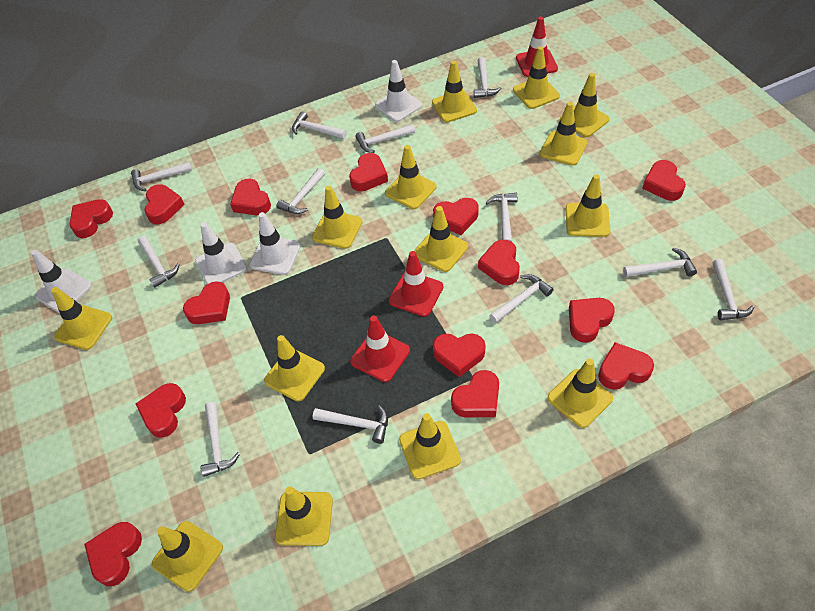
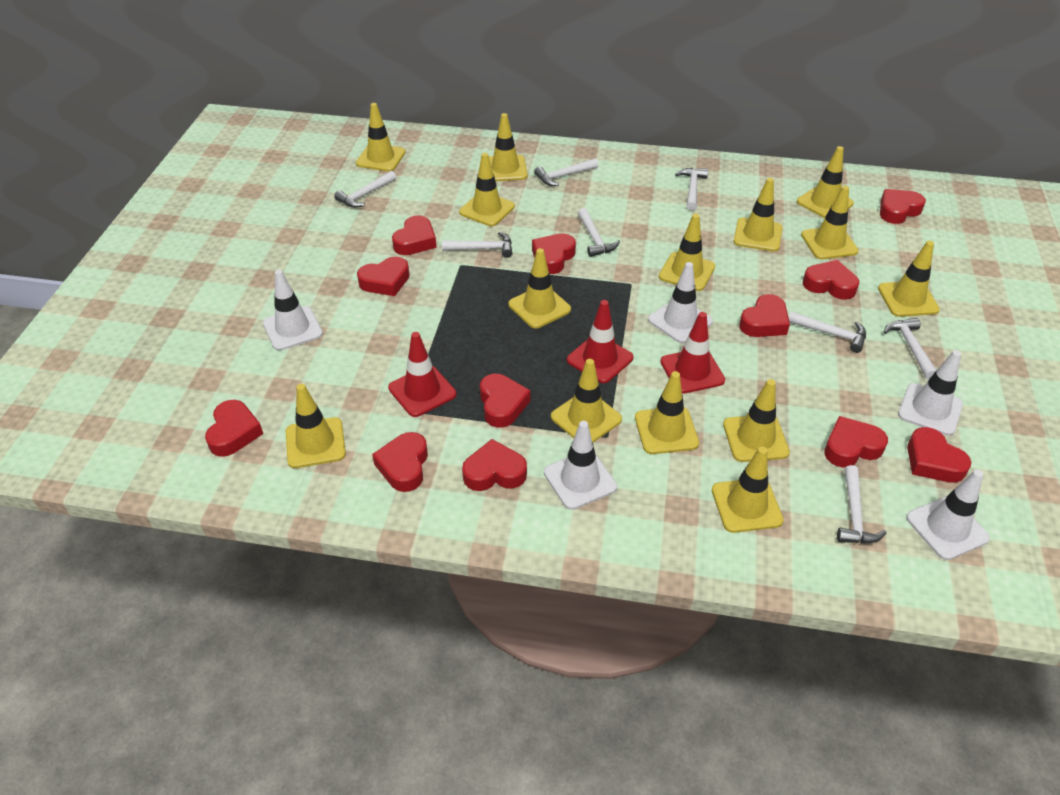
red heart: 14 -> 12
white hammer: 12 -> 8
white traffic cone: 4 -> 5

